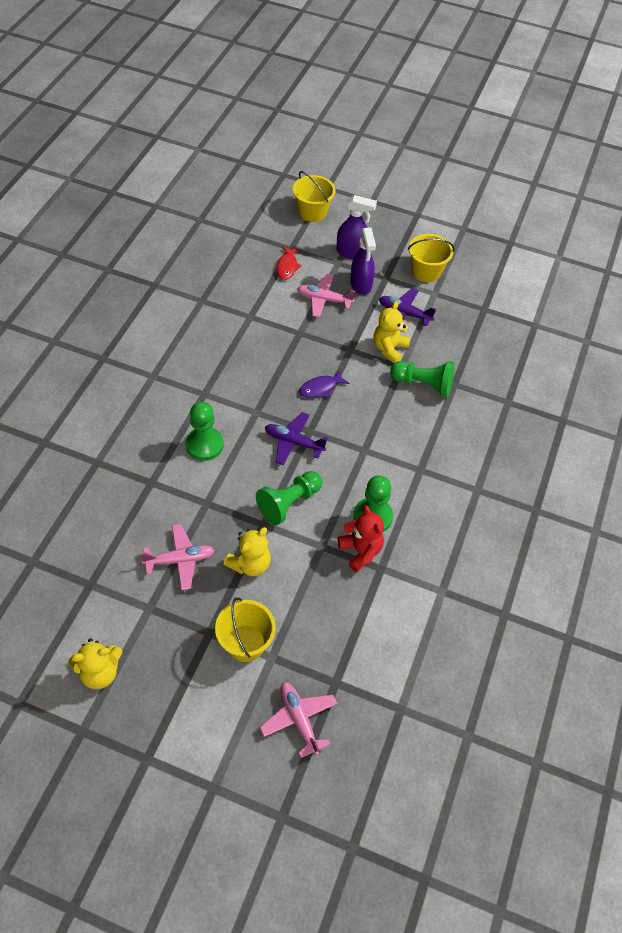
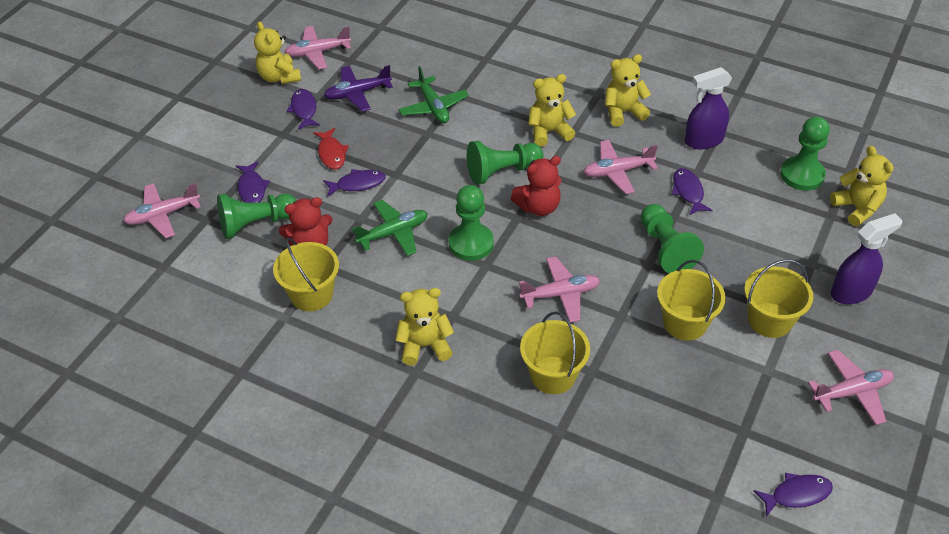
green pawn: 4 -> 5
green plane: 0 -> 2
pink plane: 3 -> 5
purple fish: 1 -> 5
purple plane: 2 -> 1
red teddy bear: 1 -> 2
yellow bucket: 3 -> 4
yellow teddy bear: 3 -> 5

